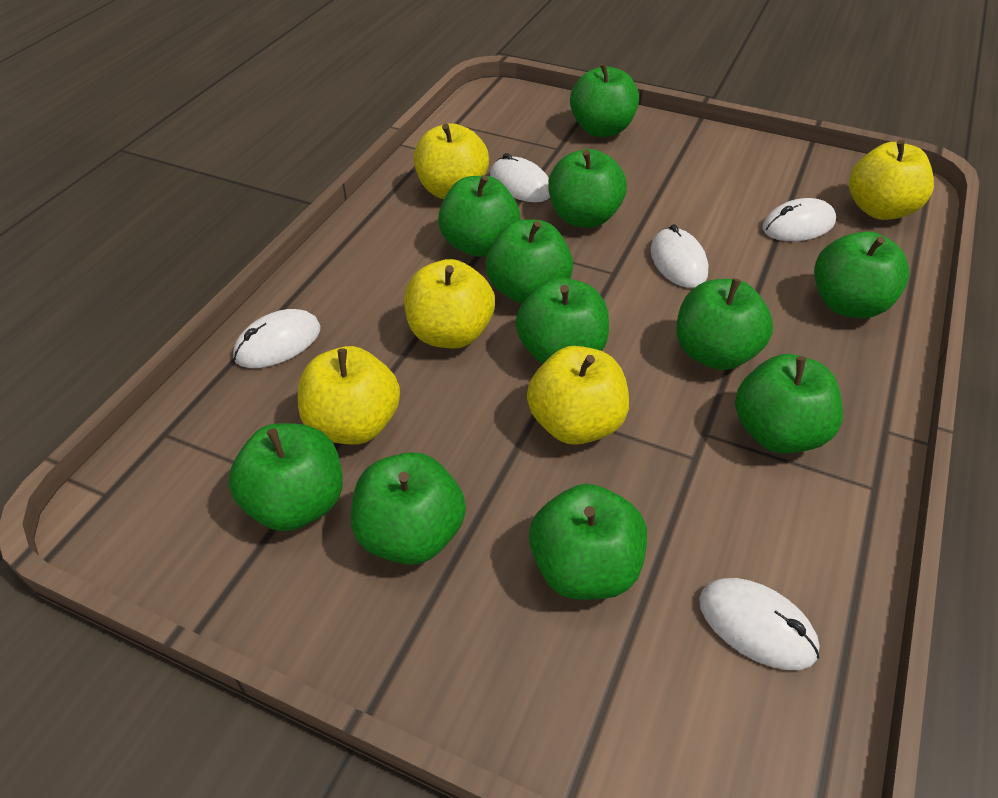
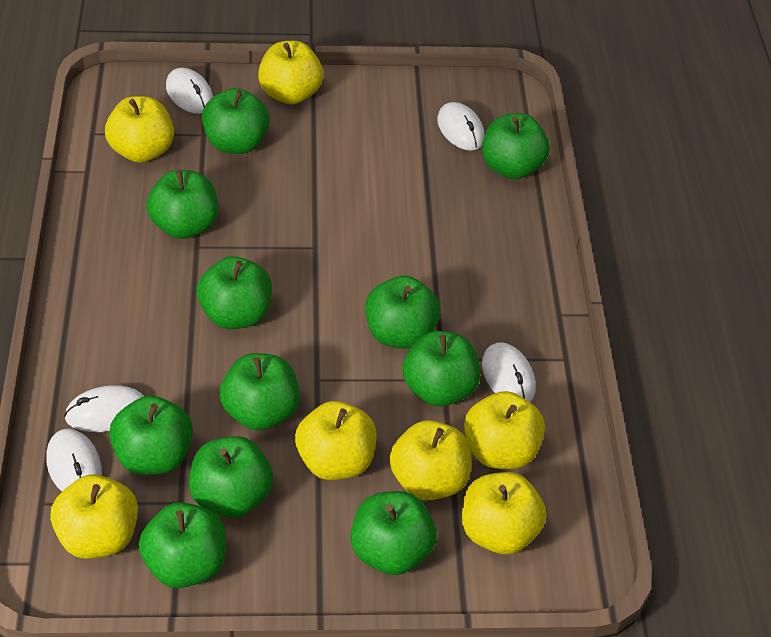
yellow apple: 5 -> 7

